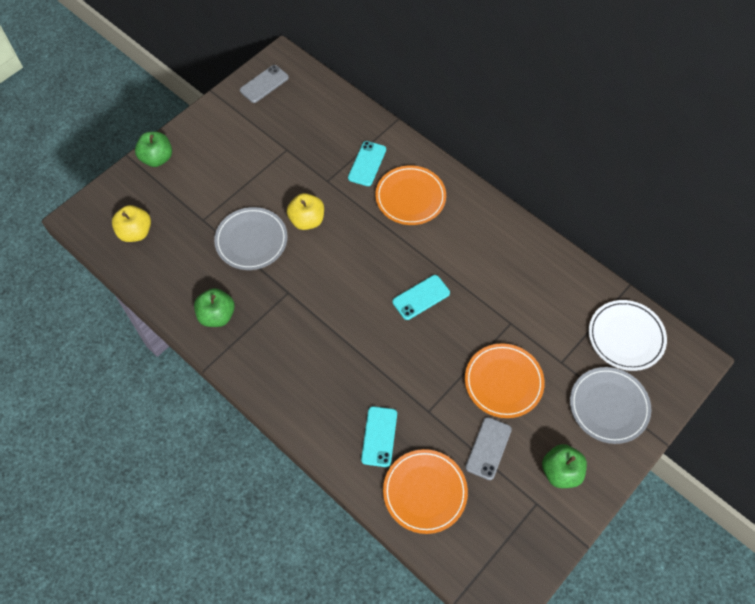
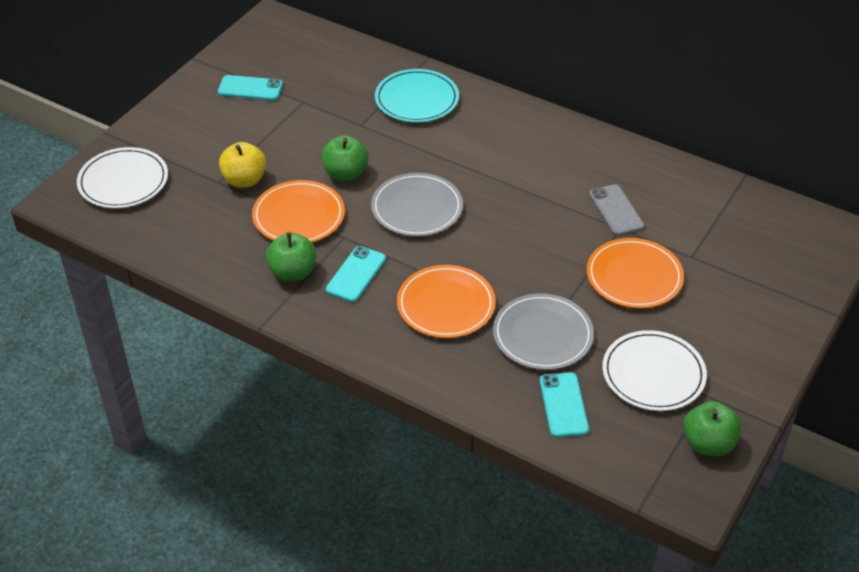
grey phone: 2 -> 1
turquoise plate: 0 -> 1
white plate: 1 -> 2
yellow apple: 2 -> 1

